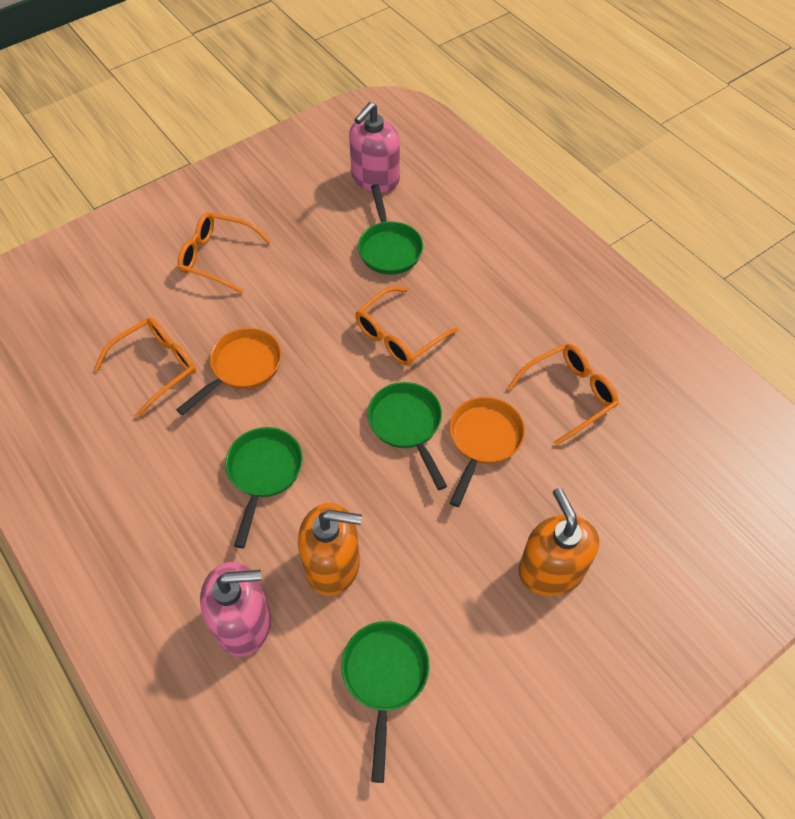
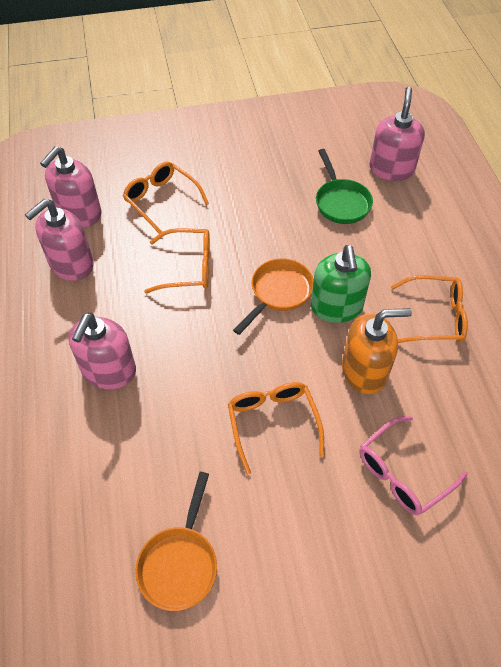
green pan: 4 -> 1
green soap dispenser: 0 -> 1
orange soap dispenser: 2 -> 1
pink glasses: 0 -> 1
pink soap dispenser: 2 -> 4

